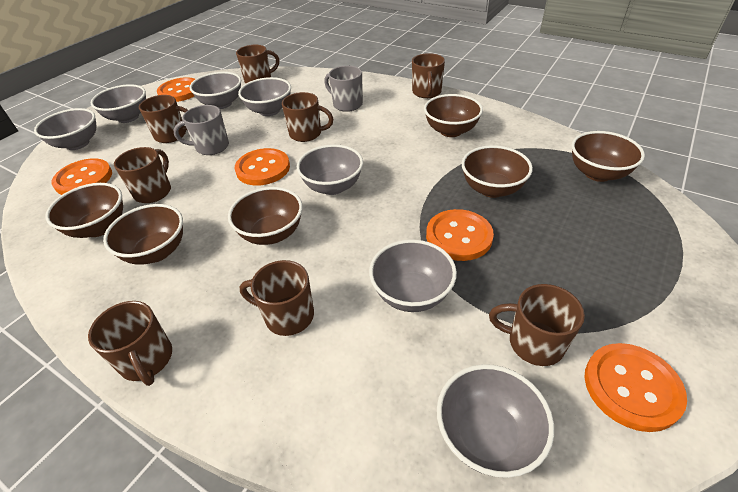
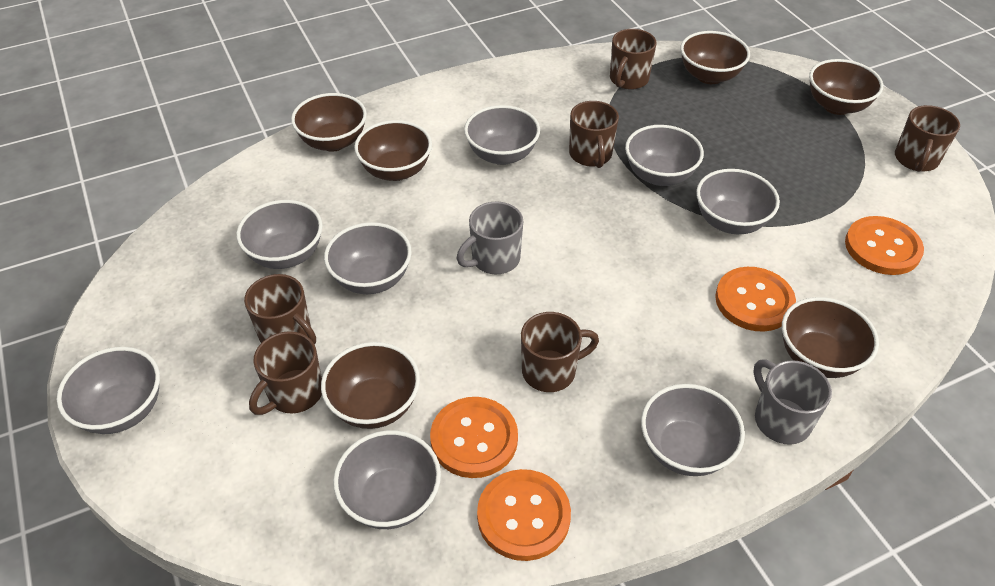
brown mug: 8 -> 6
grey bowl: 7 -> 8
orange button: 5 -> 4

